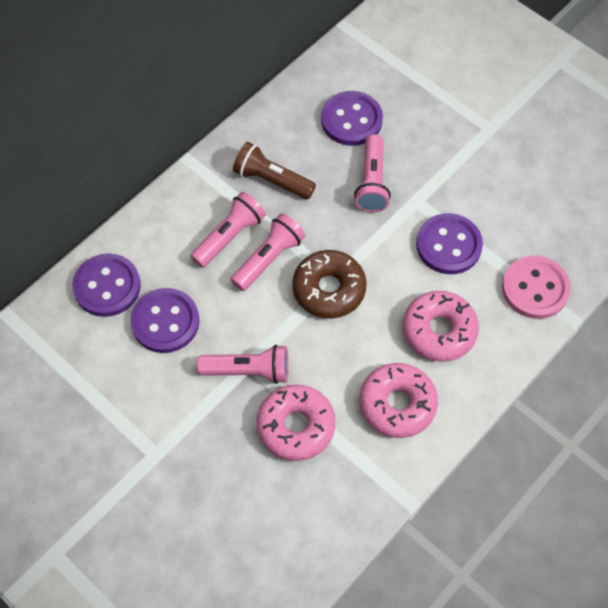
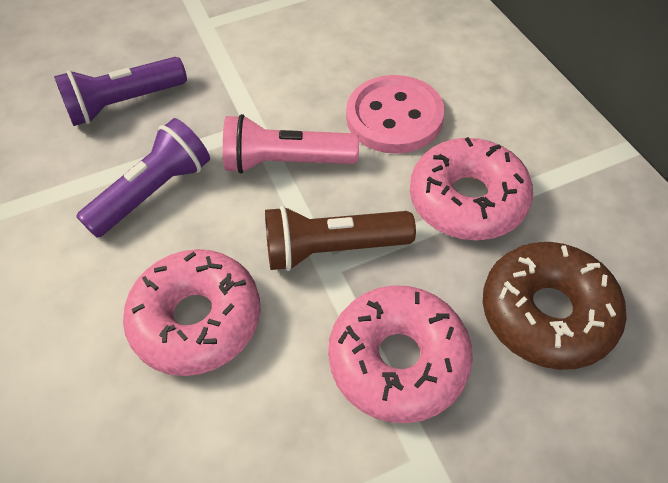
pink flashlight: 4 -> 1
purple button: 4 -> 0
purple flashlight: 0 -> 2

